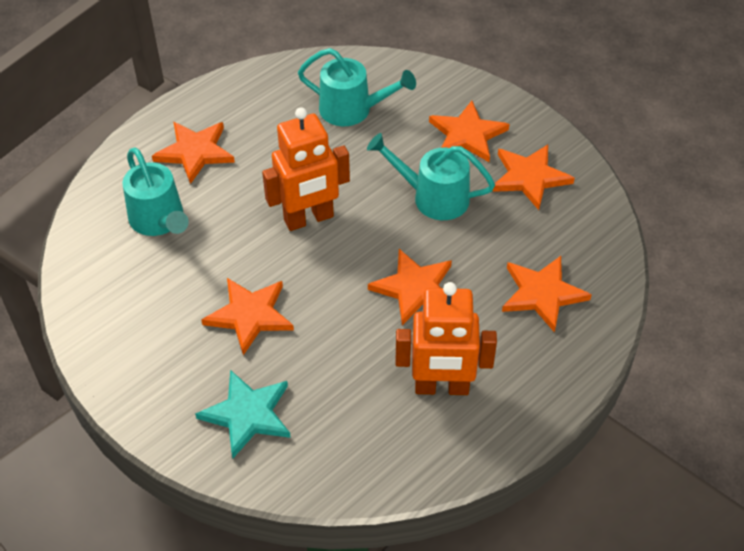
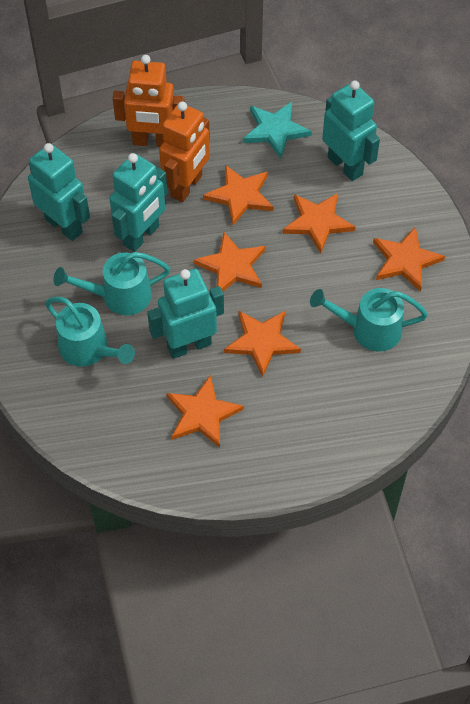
turquoise robot: 0 -> 4

